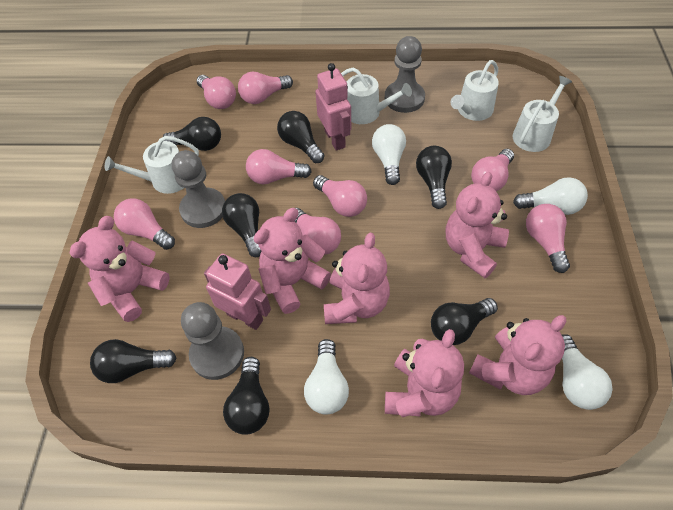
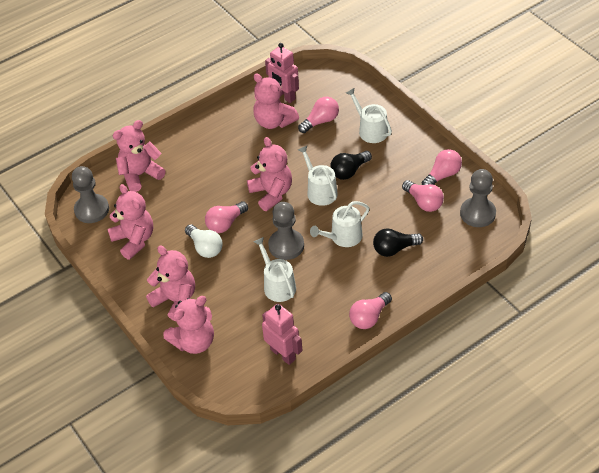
black light bulb: 7 -> 2
pink light bulb: 8 -> 5
white light bulb: 4 -> 1

